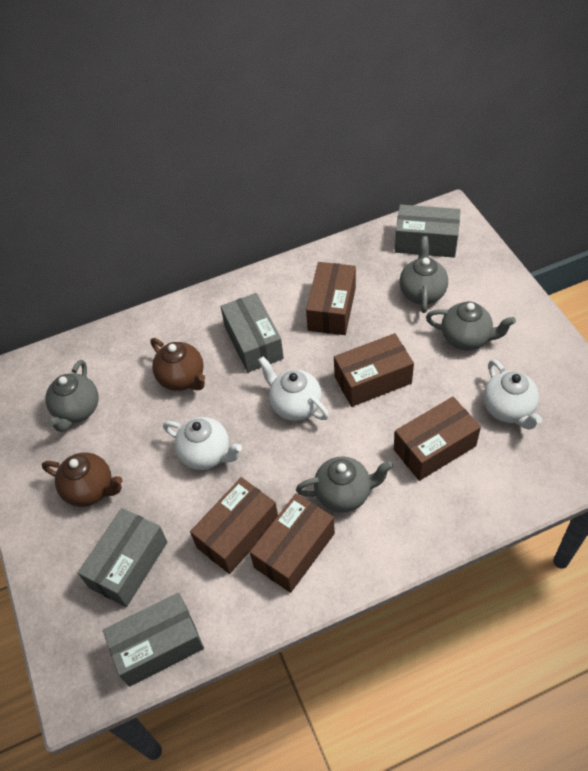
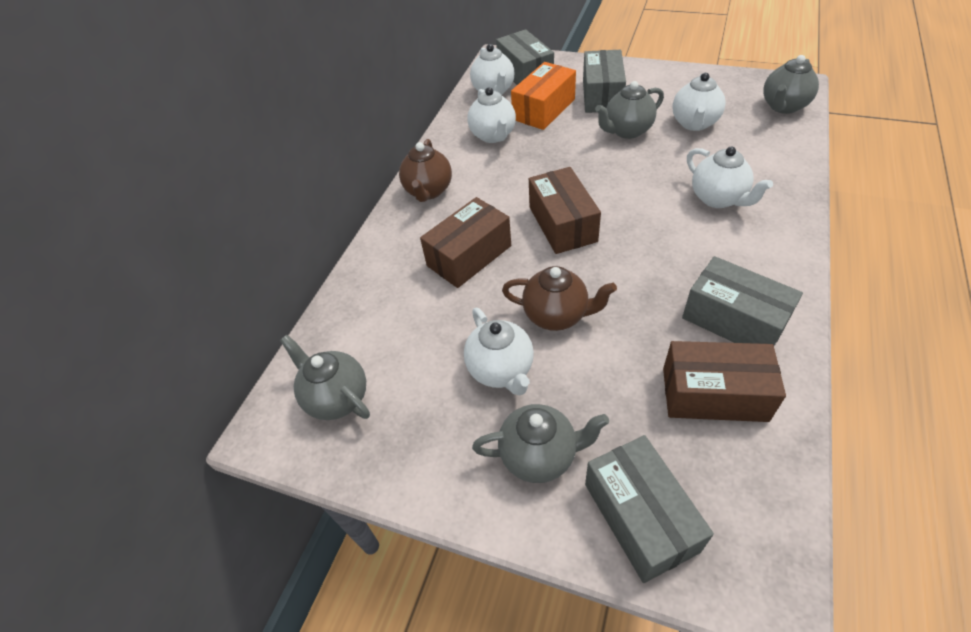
brown box: 5 -> 3
orange box: 0 -> 1
white teapot: 3 -> 5

